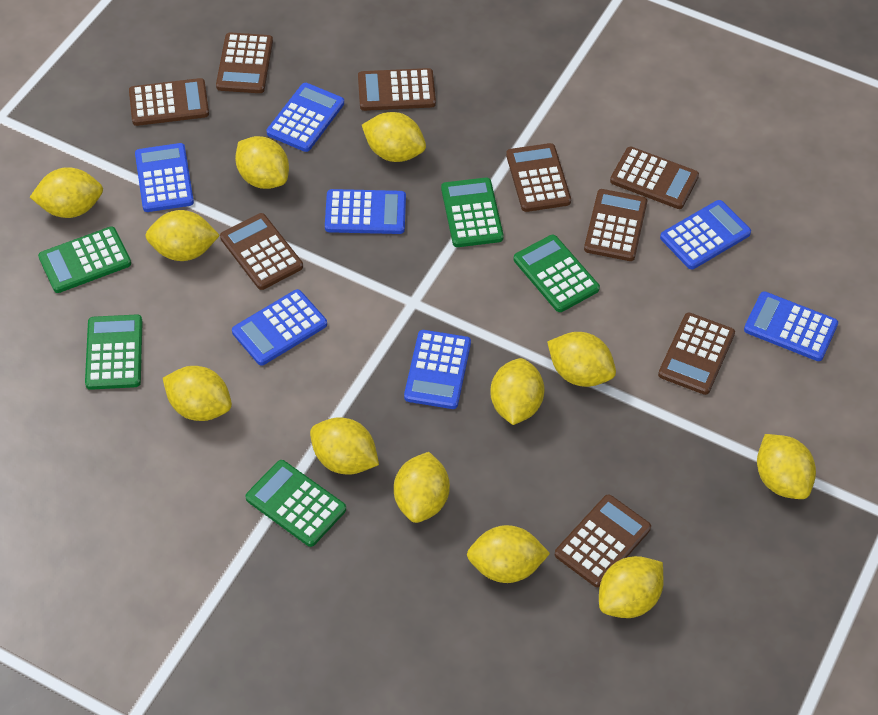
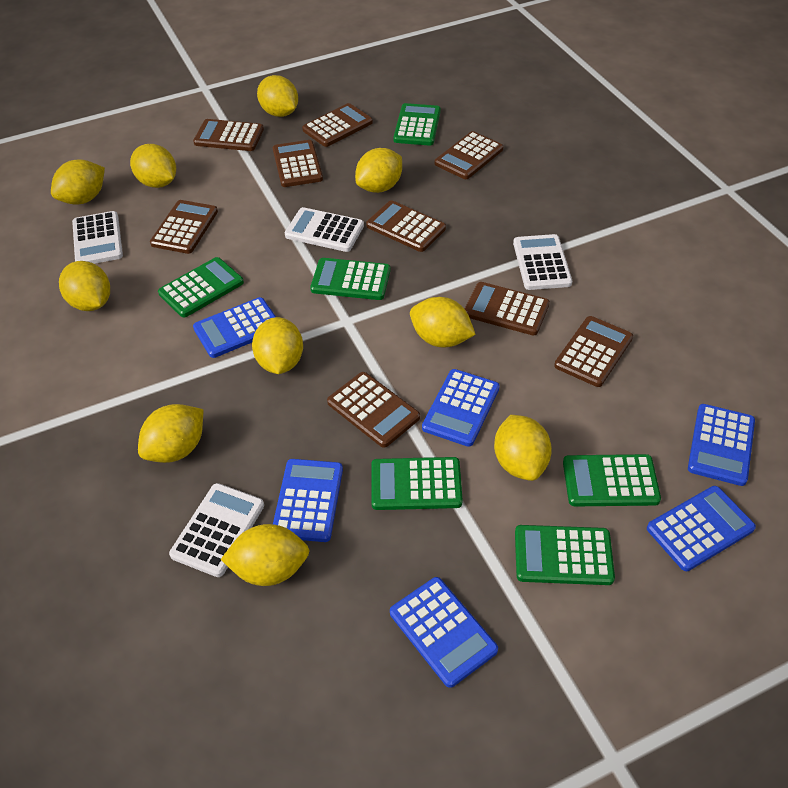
blue calculator: 7 -> 6
green calculator: 5 -> 6
white calculator: 0 -> 4
yellow lemon: 12 -> 10

